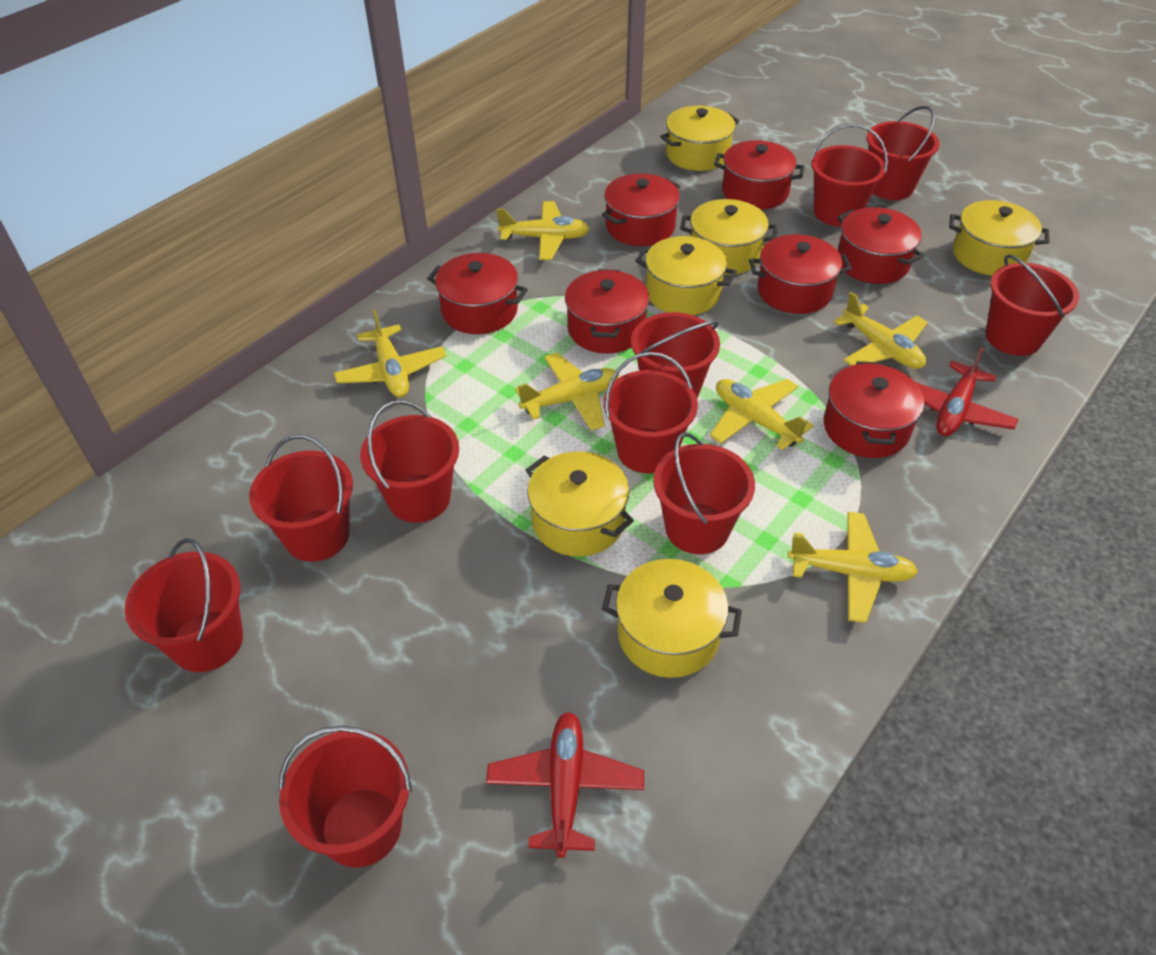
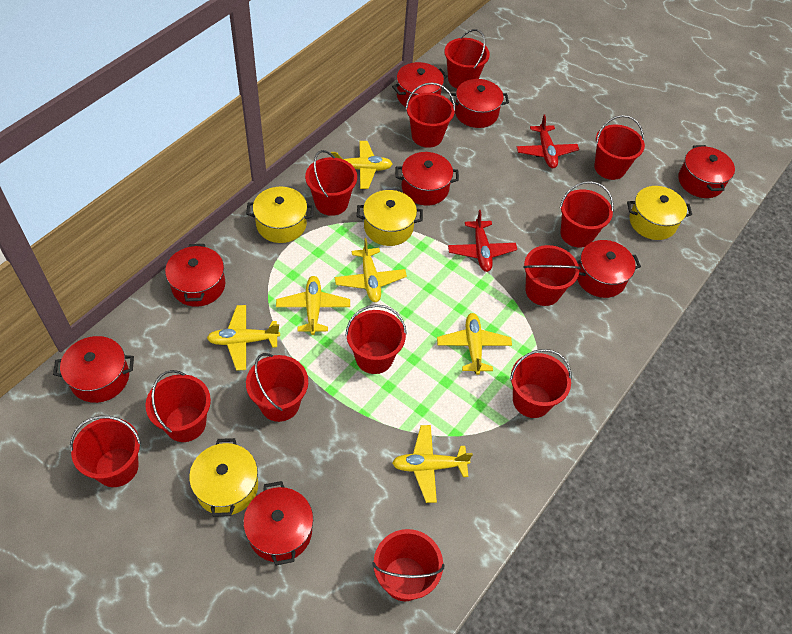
red bucket: 10 -> 12
red pot: 7 -> 8
yellow pot: 6 -> 4

